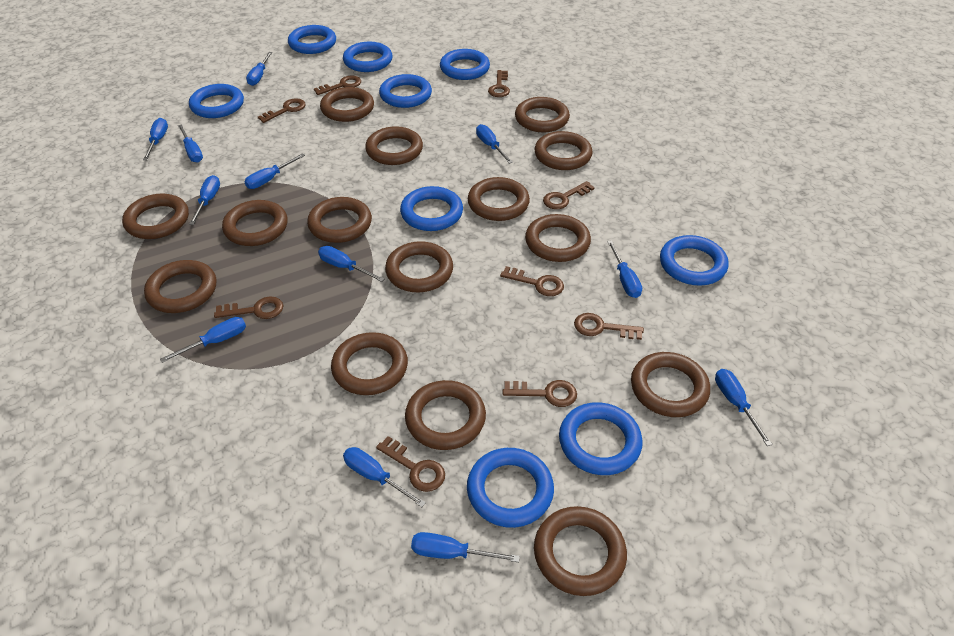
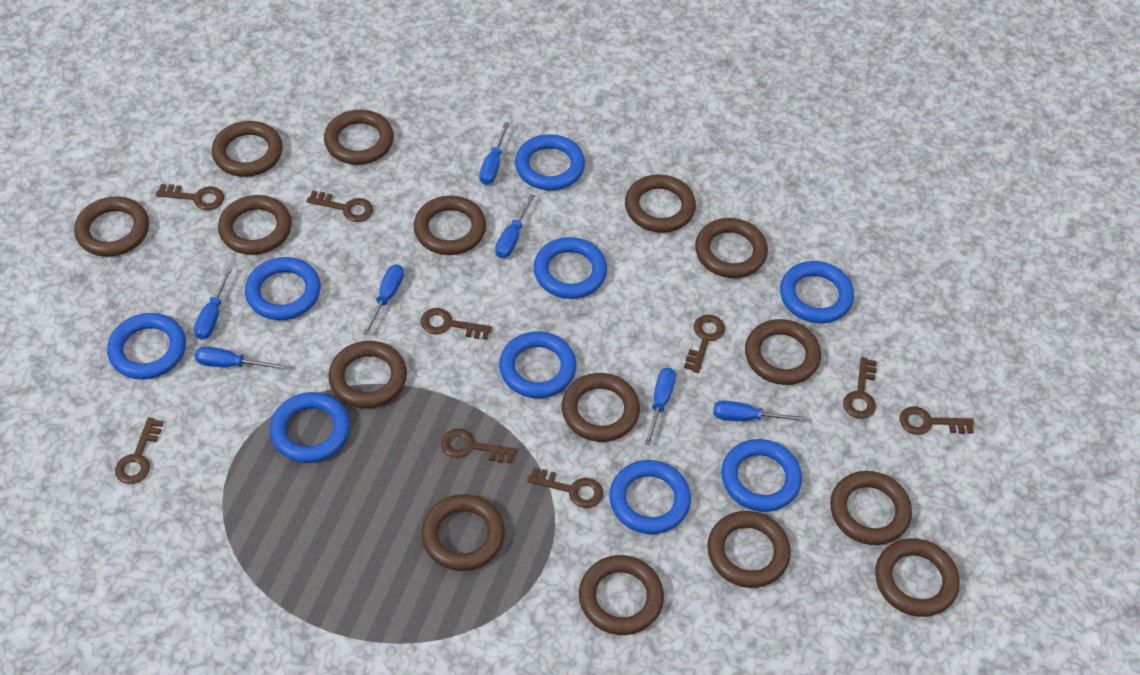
blue screwdriver: 12 -> 7

